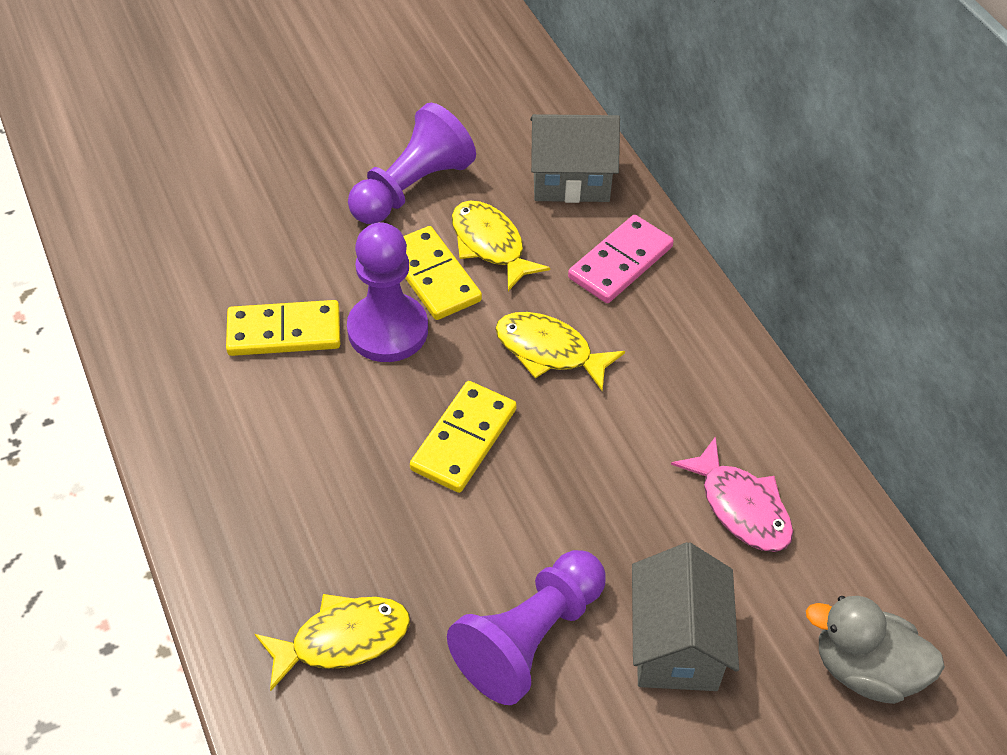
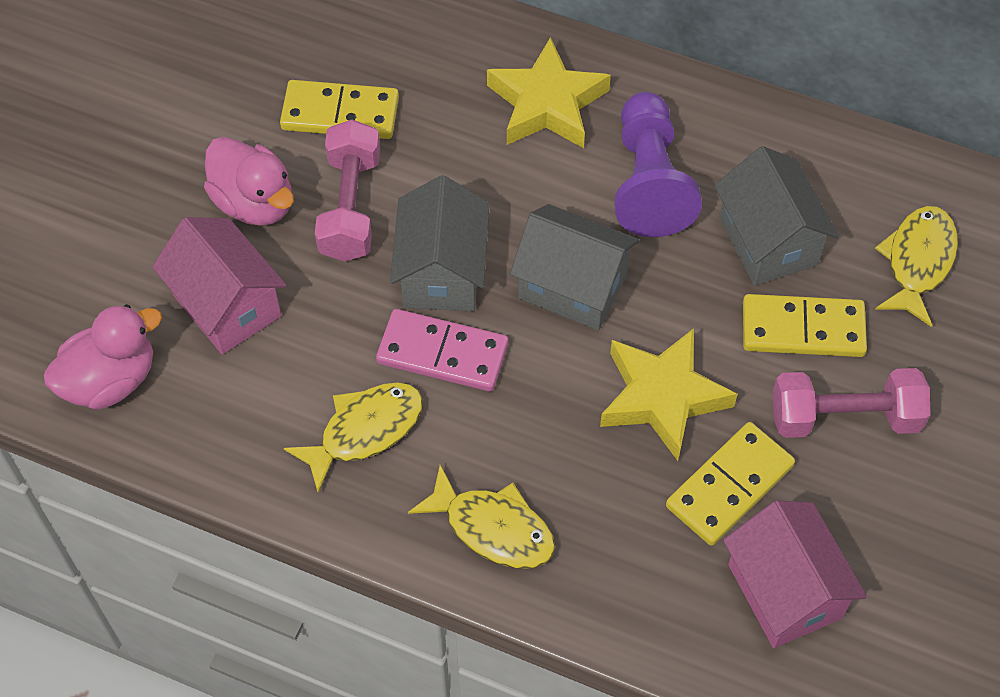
grey duck: 1 -> 0
grey house: 2 -> 3
pink duck: 0 -> 2
pink dumbbell: 0 -> 2
pink fish: 1 -> 0
pink house: 0 -> 2
purple pawn: 3 -> 1
yellow star: 0 -> 2

